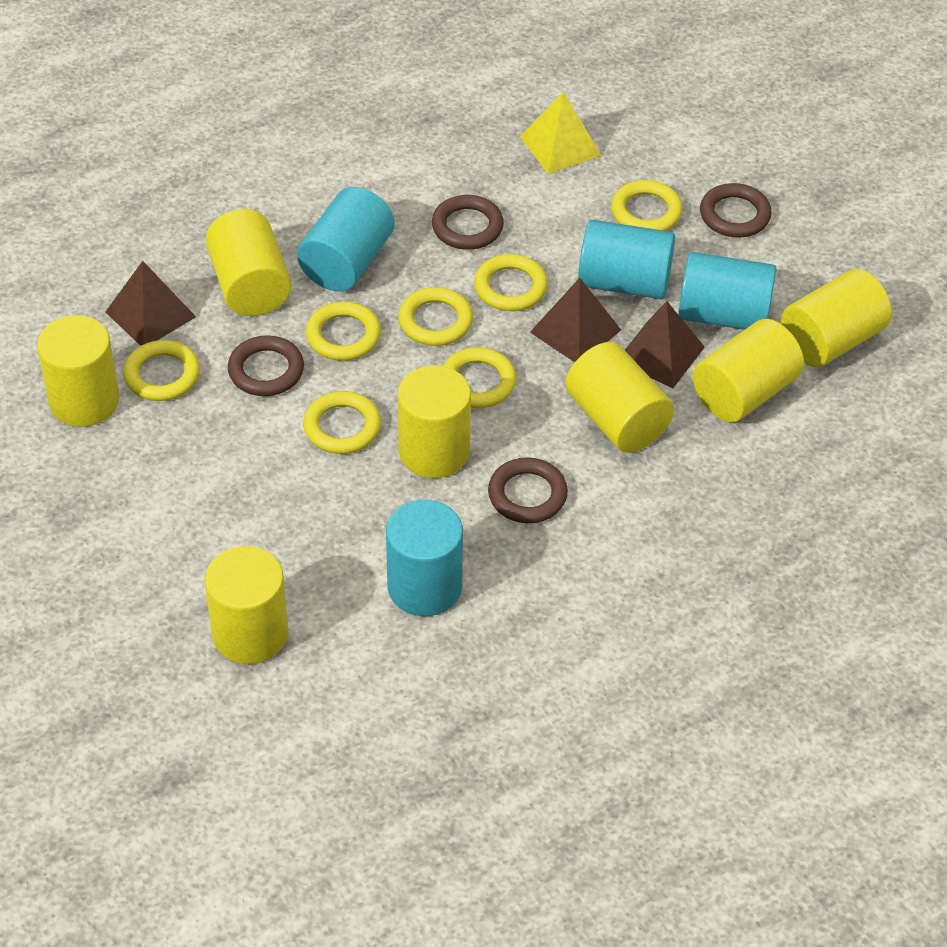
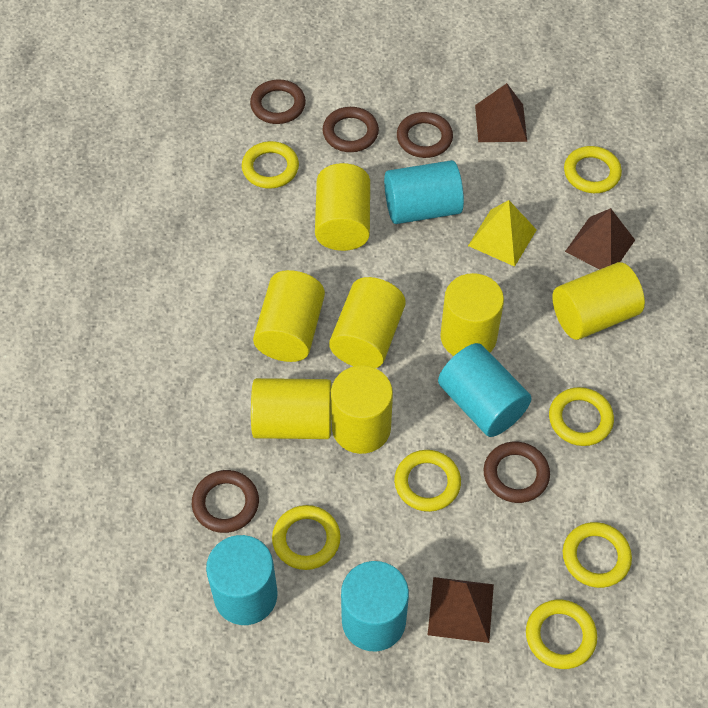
brown ring: 4 -> 5

